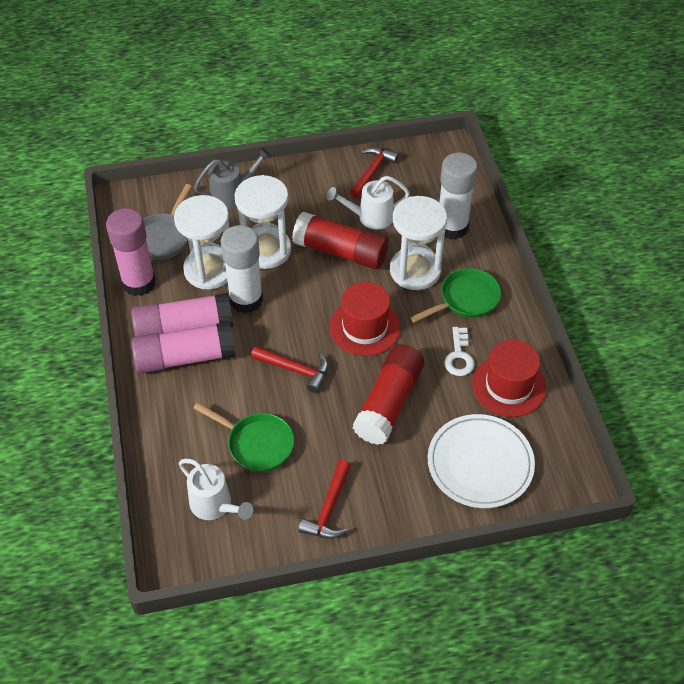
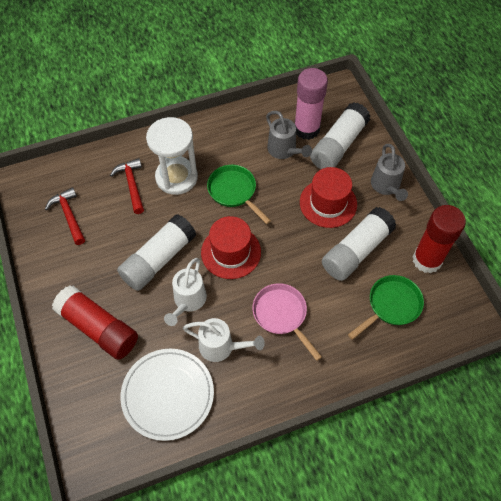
grey pan: 1 -> 0
grey watering can: 1 -> 2
pink glue stick: 3 -> 1
pink pan: 0 -> 1
red hammer: 3 -> 2
white glue stick: 2 -> 3
white hourglass: 3 -> 1
white key: 1 -> 0

